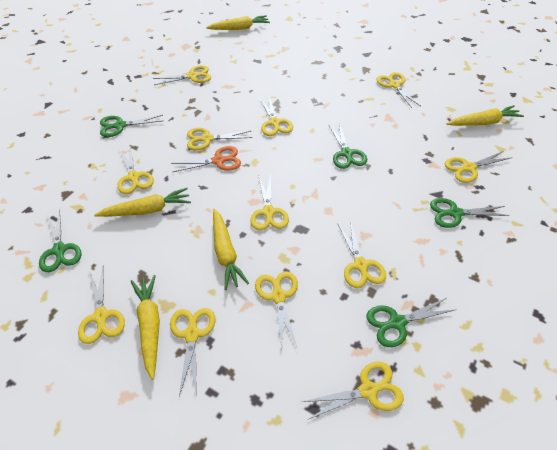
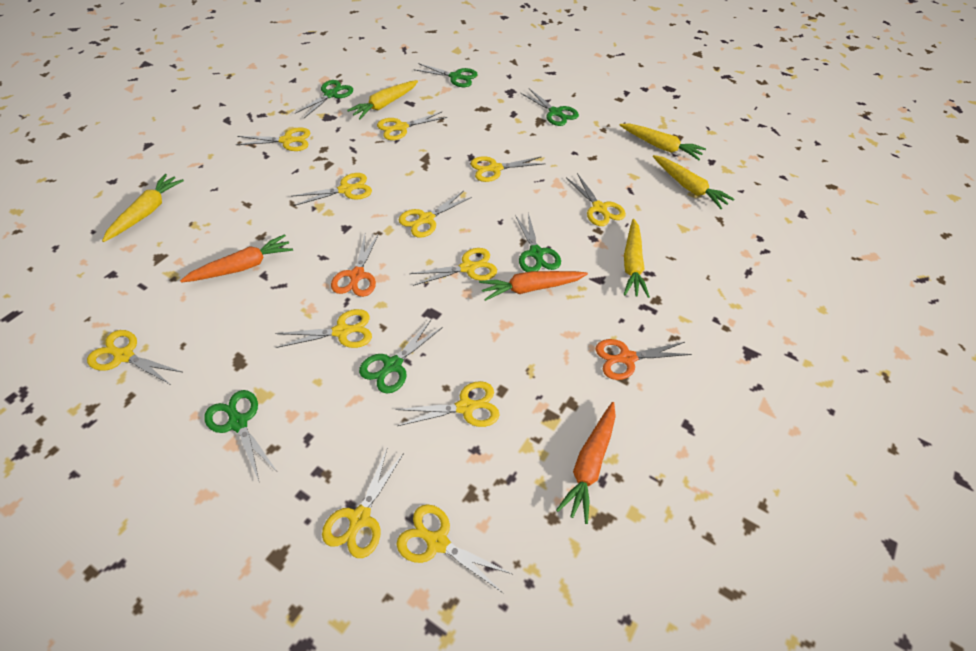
green scissors: 5 -> 6
orange carrot: 0 -> 3
orange scissors: 1 -> 2

